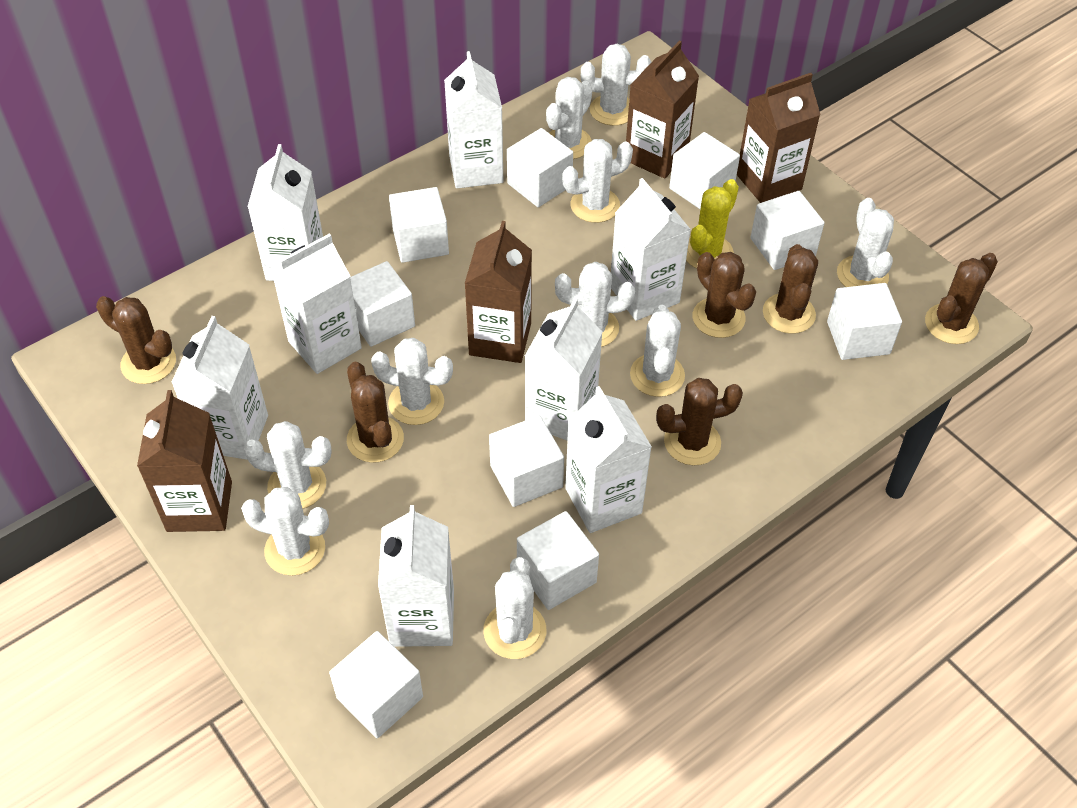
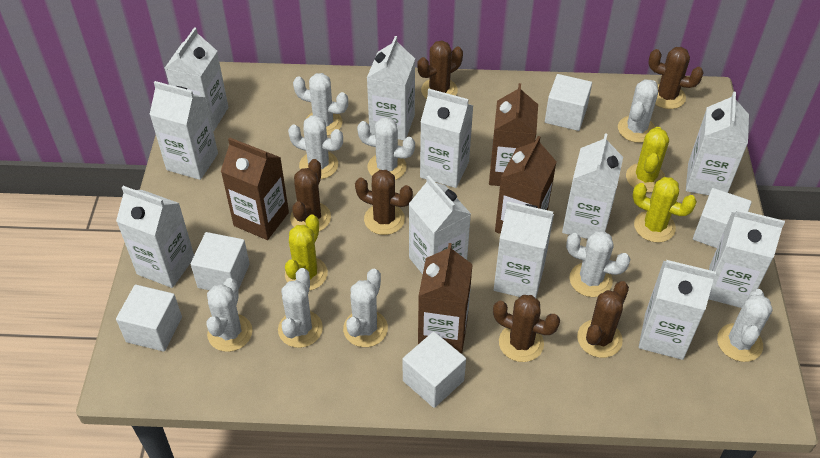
white cactus: 10 -> 9
white carton: 8 -> 11
white cube: 9 -> 5
yellow cactus: 1 -> 3

